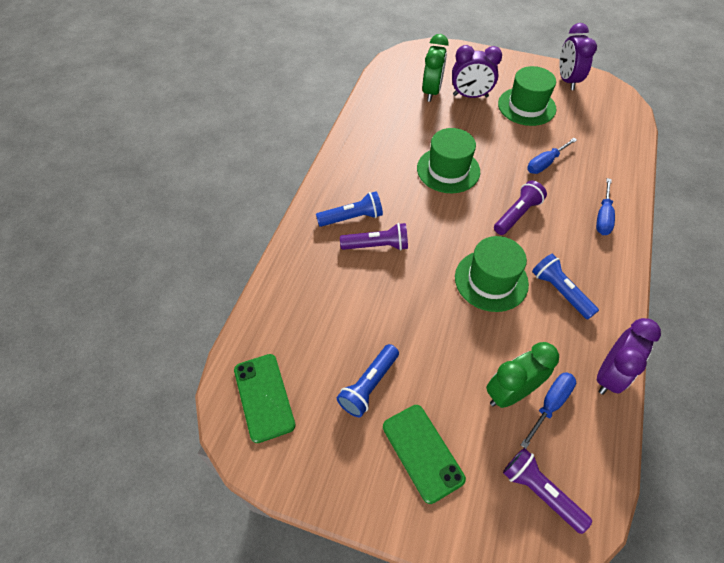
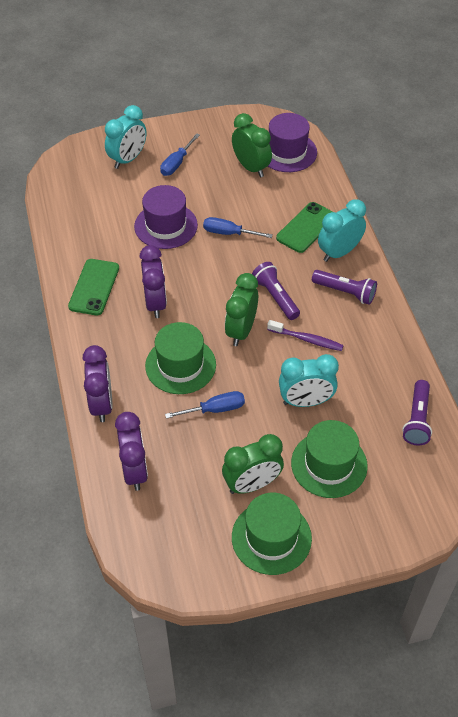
blue flashlight: 3 -> 0
green clock: 2 -> 3
purple hat: 0 -> 2
purple toothbrush: 0 -> 1
turquoise clock: 0 -> 3

